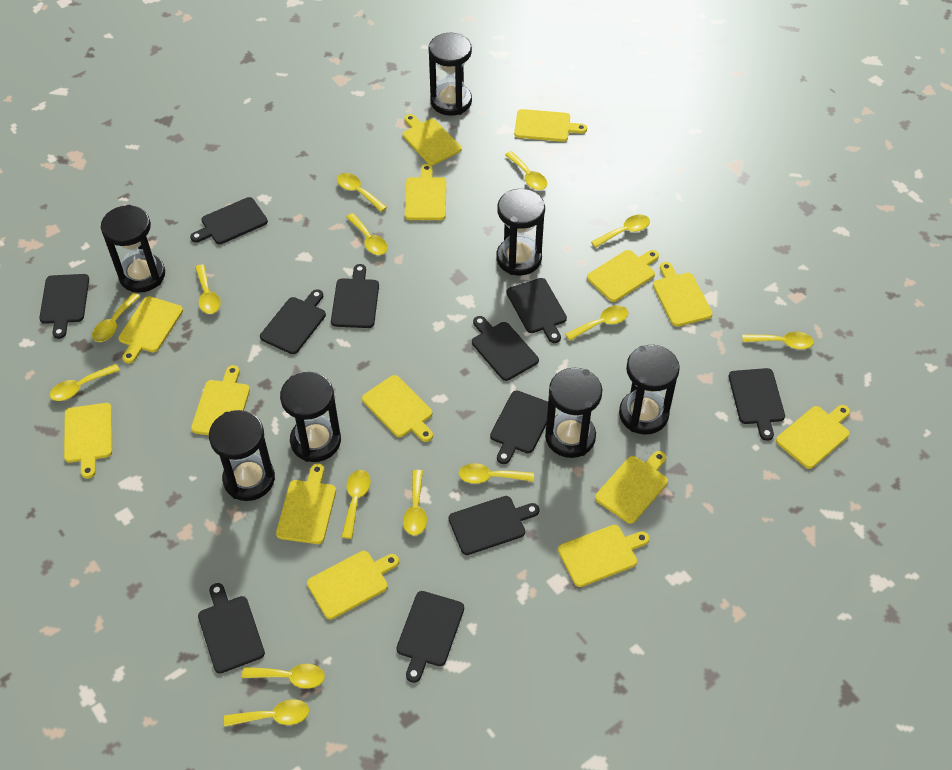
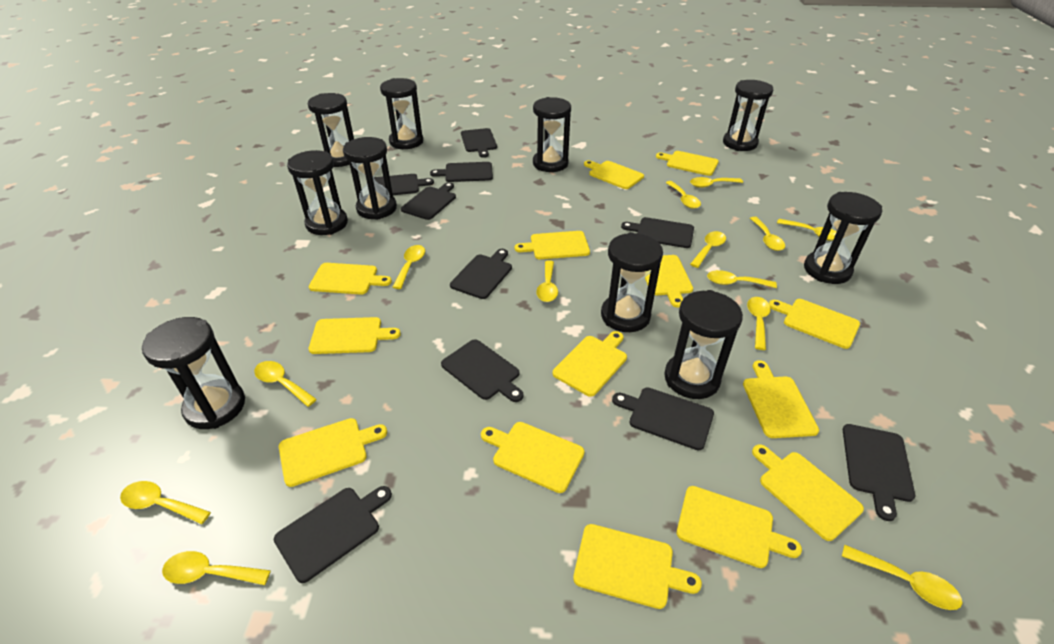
black cutting board: 11 -> 10
black hourglass: 7 -> 10
yellow spoon: 14 -> 13

